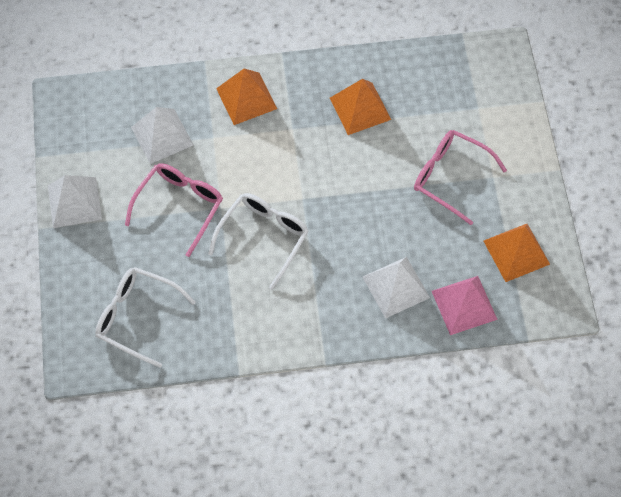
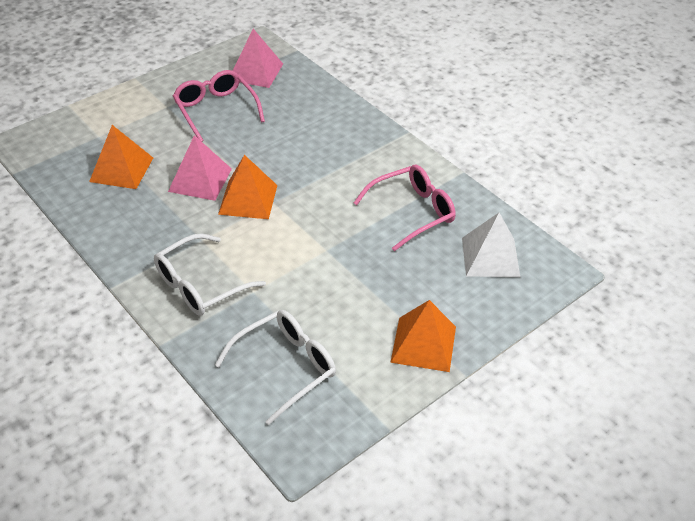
pink pyramid: 1 -> 2
white pyramid: 3 -> 1

